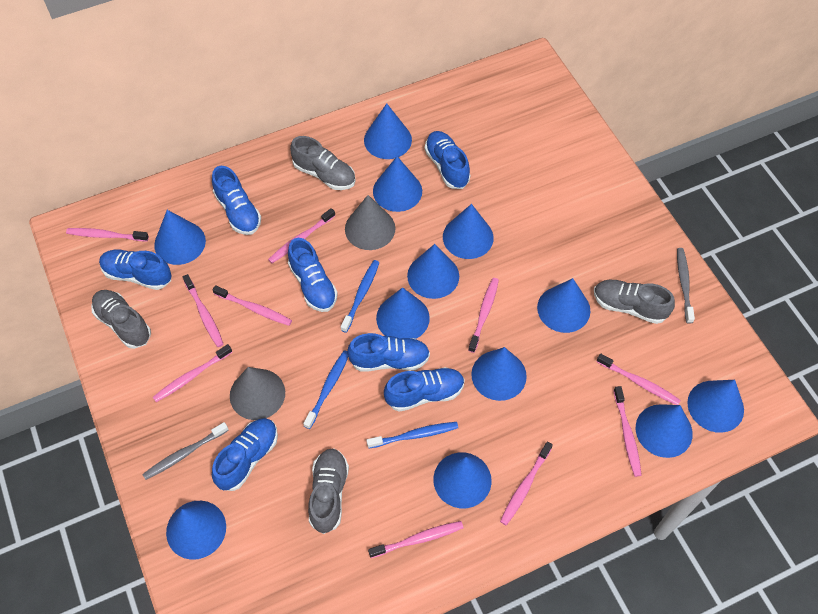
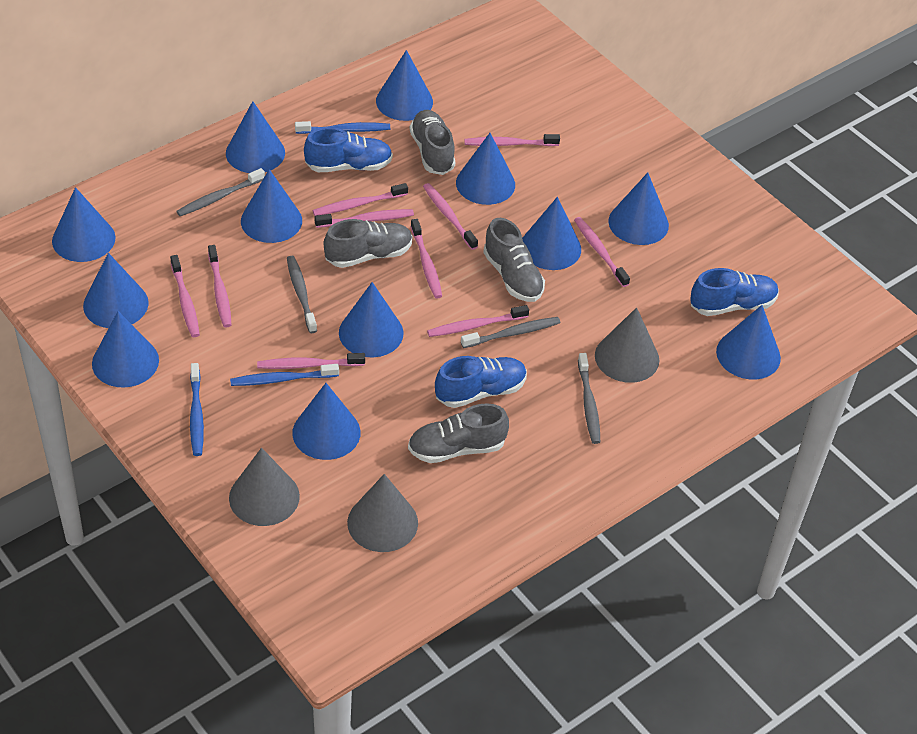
blue shoe: 7 -> 3
grey cone: 2 -> 3
grey toothbrush: 2 -> 4

